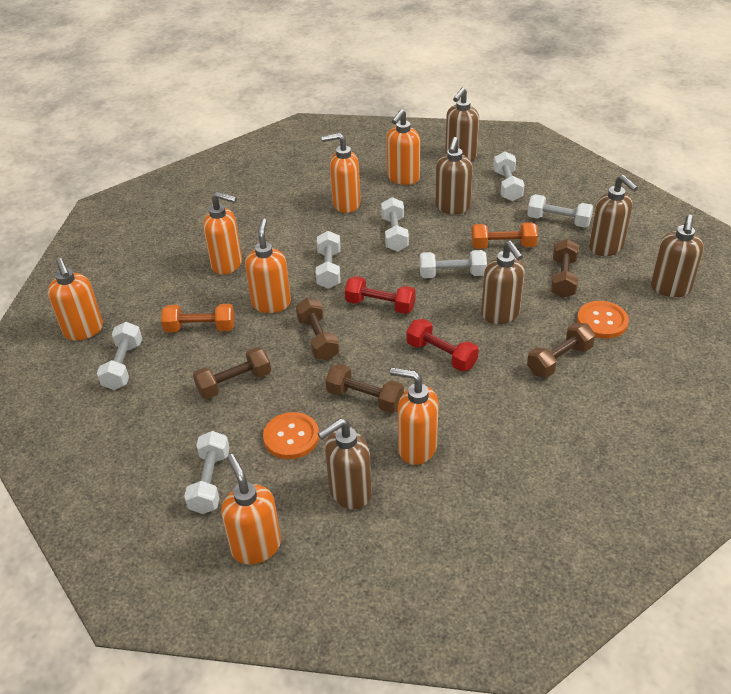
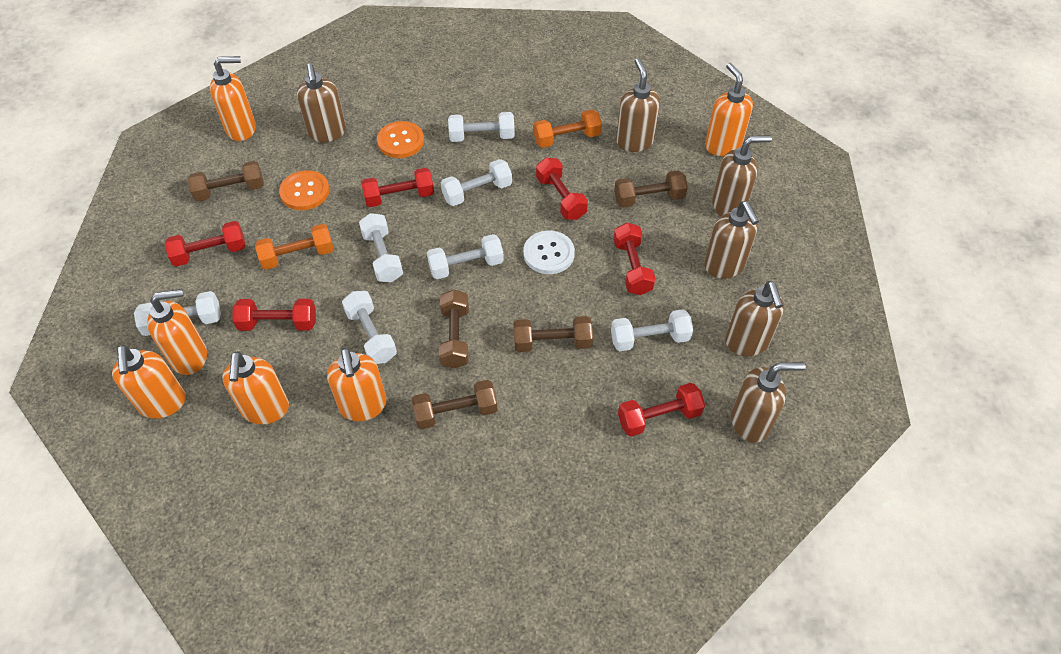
orange soap dispenser: 7 -> 6
red dumbbell: 2 -> 6
white button: 0 -> 1

